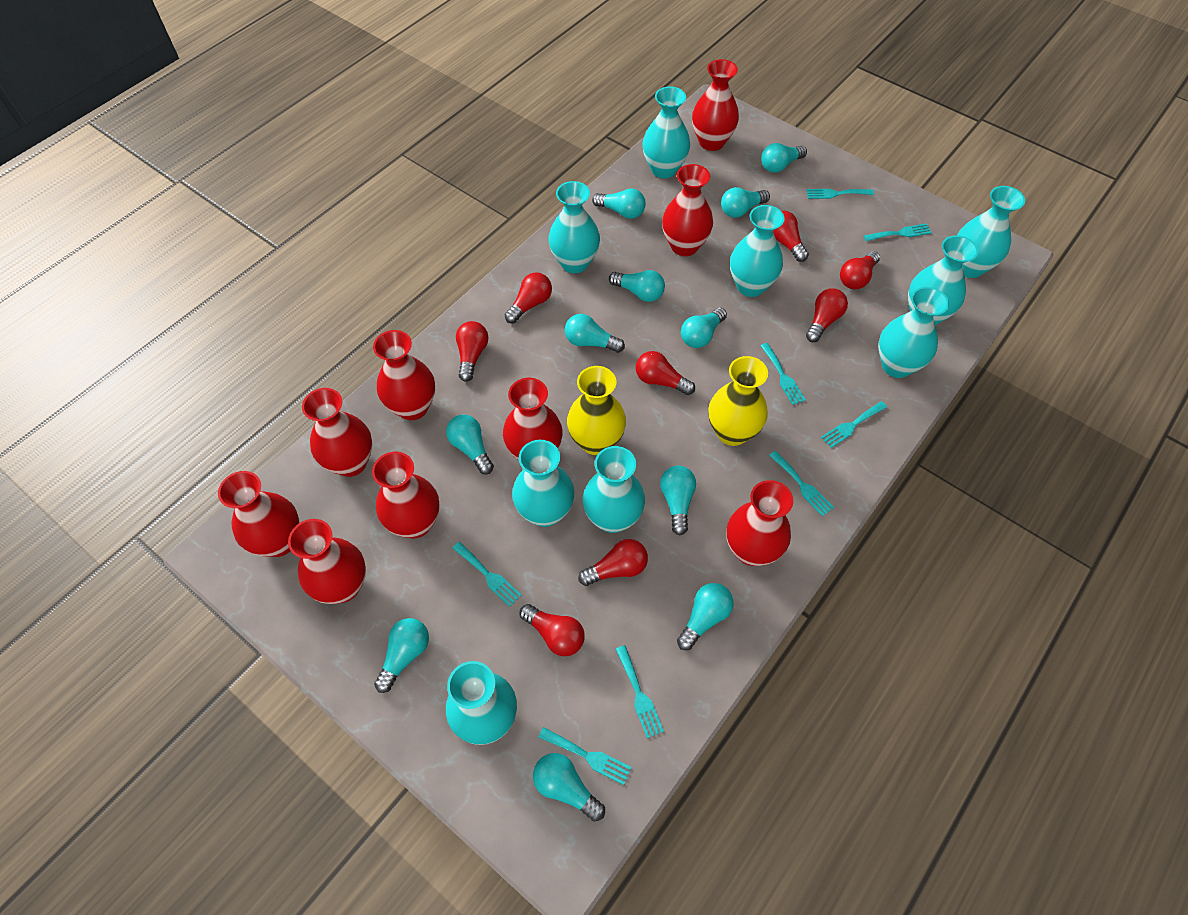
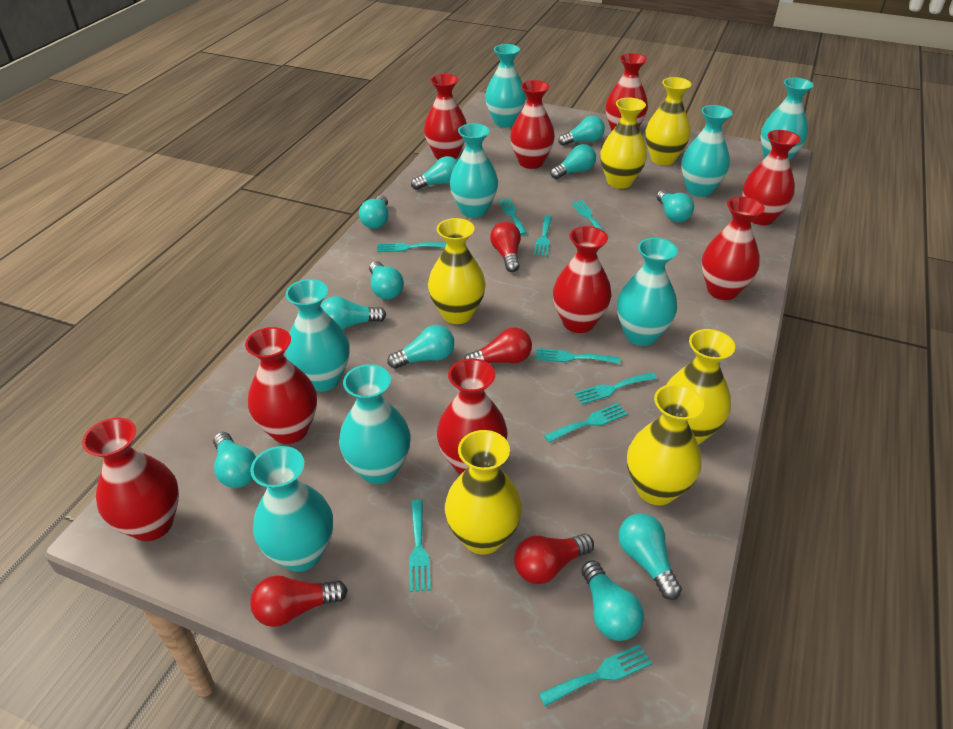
red light bulb: 8 -> 4
turquoise fork: 8 -> 9
turquoise vase: 9 -> 8
yellow vase: 2 -> 6

